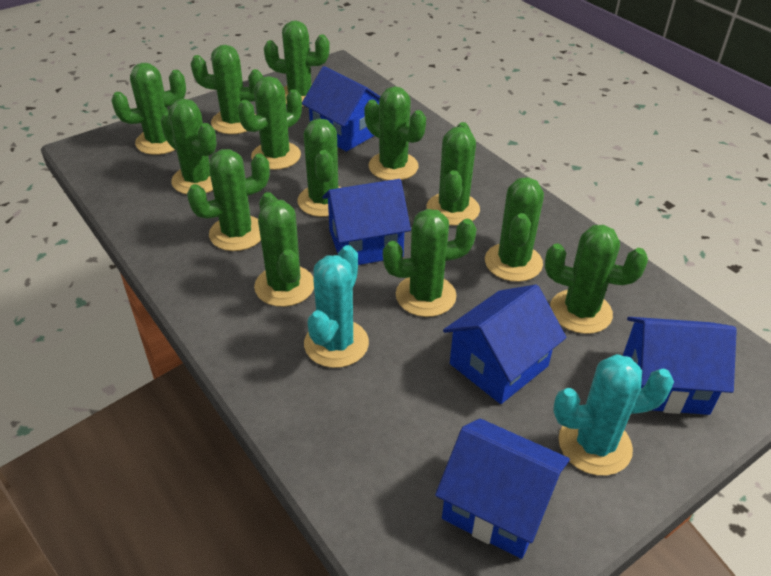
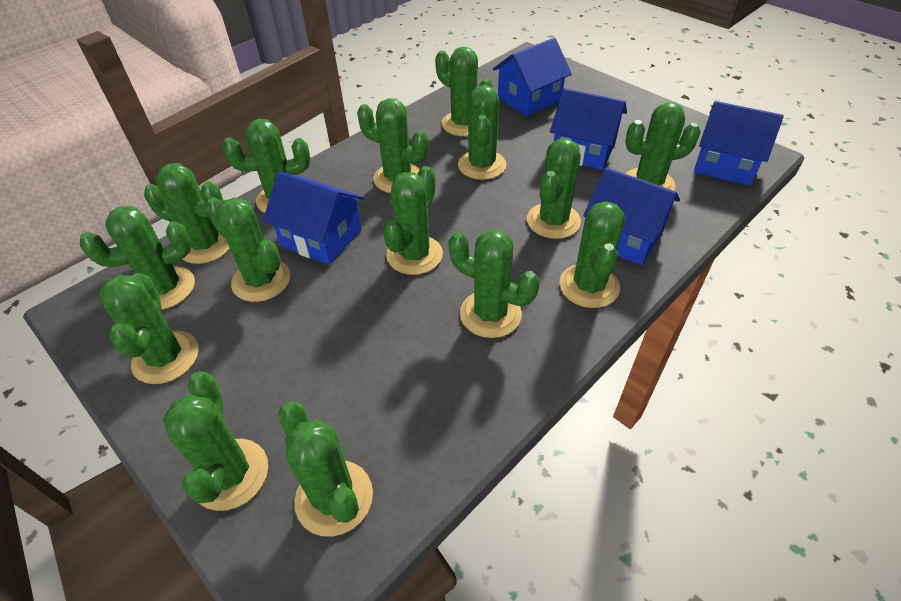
green cactus: 13 -> 15
turquoise cactus: 2 -> 0

